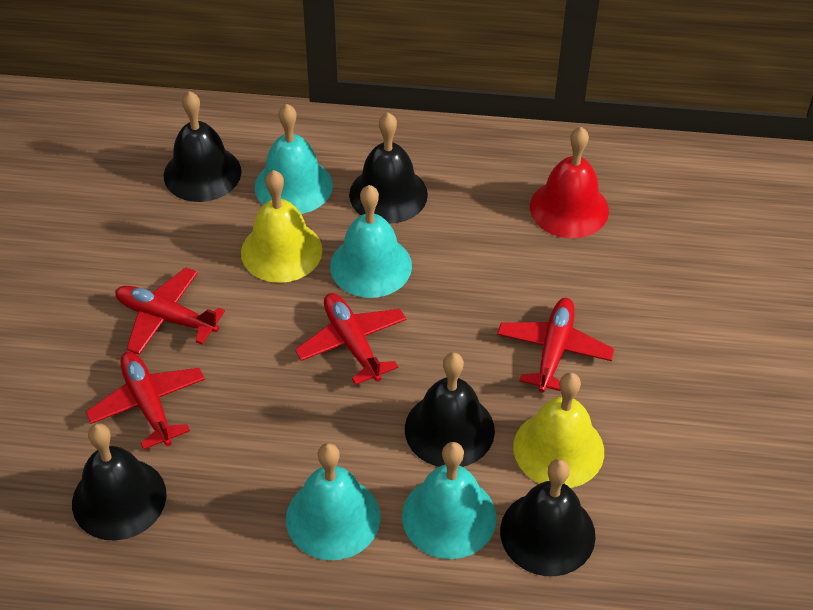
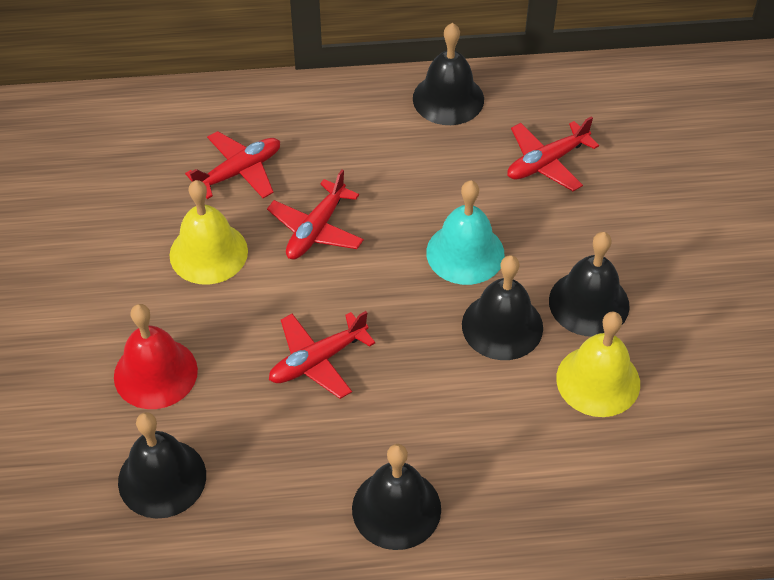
turquoise bell: 4 -> 1

